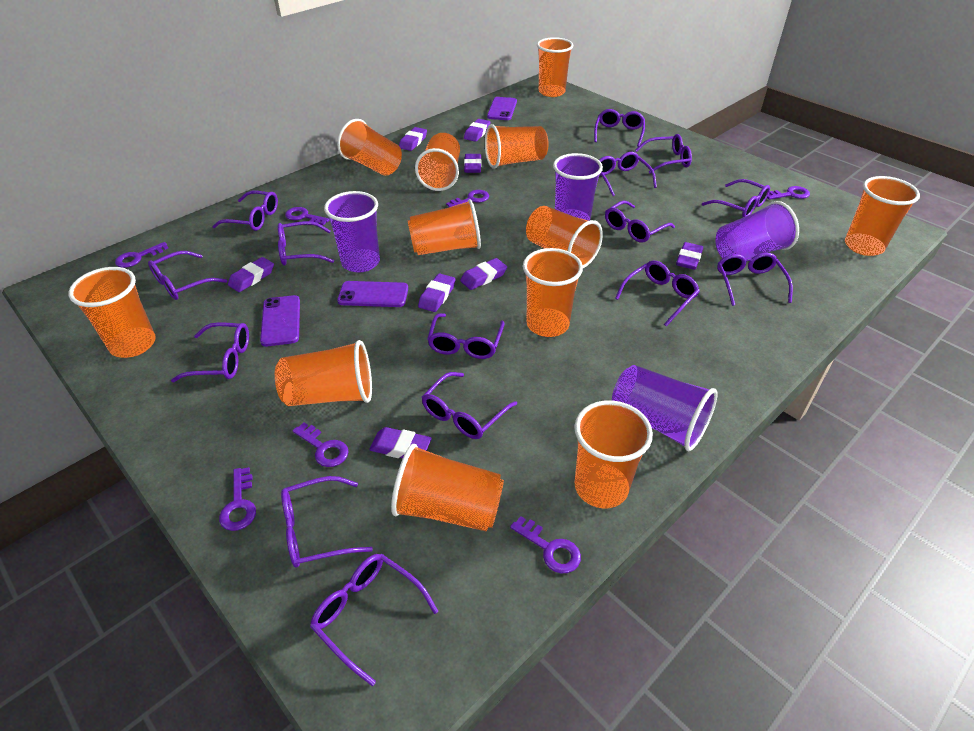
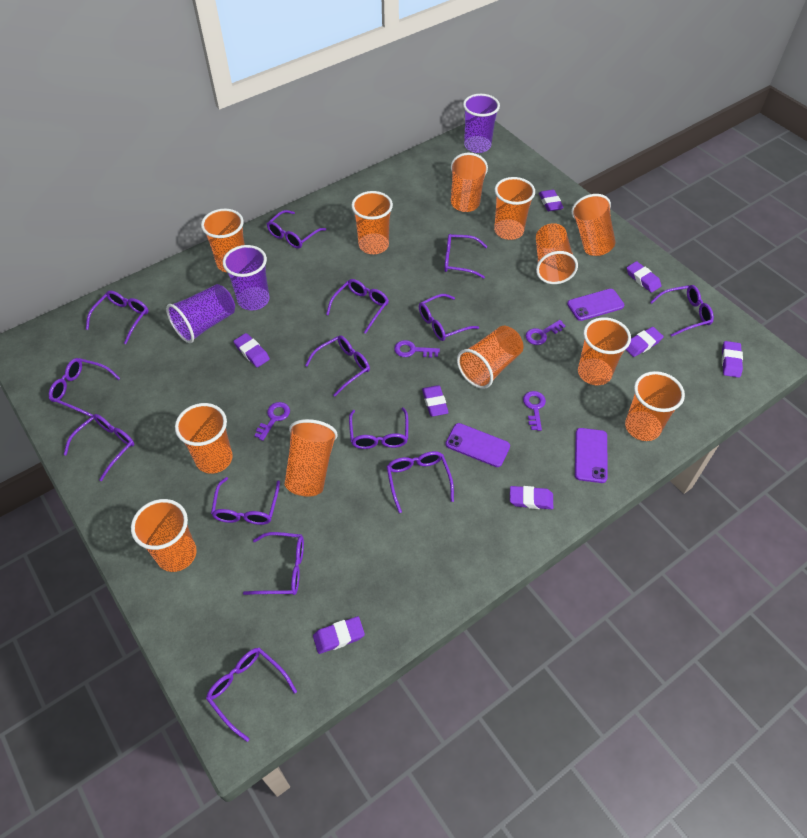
purple cup: 4 -> 3
purple glasses: 15 -> 14
purple key: 7 -> 4

